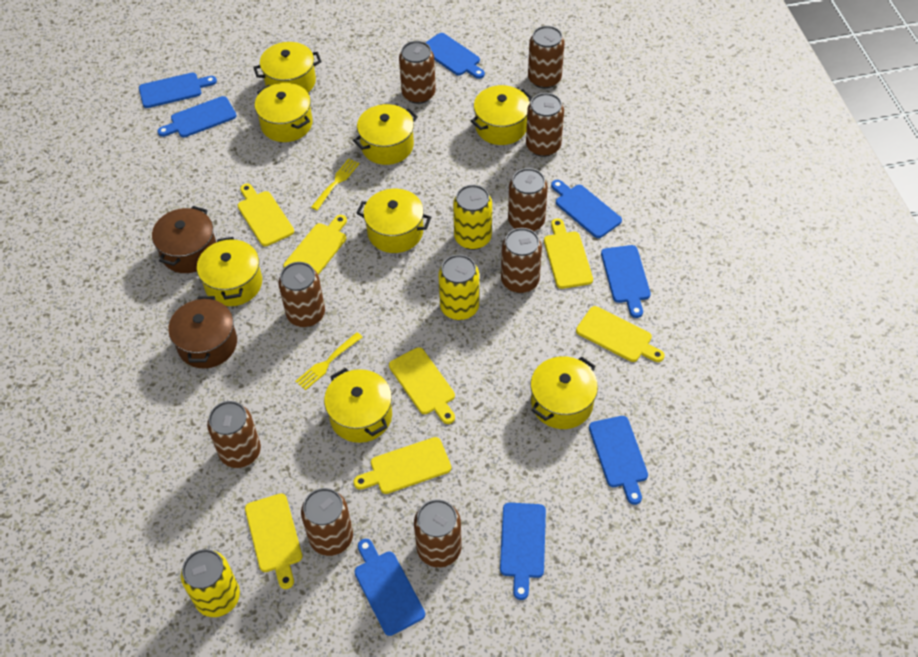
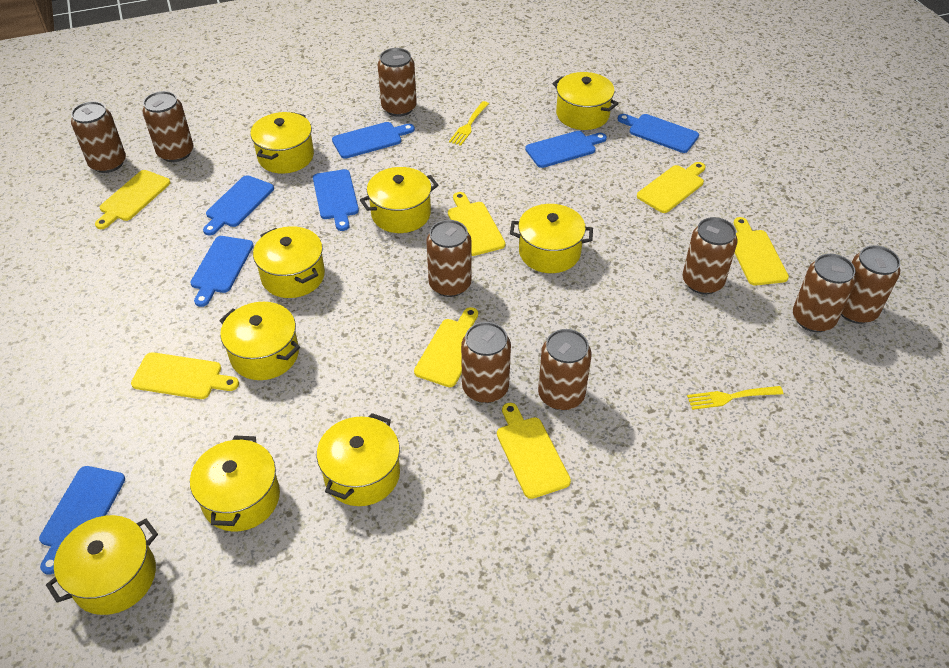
blue cutting board: 8 -> 7
brown pot: 2 -> 0
yellow can: 3 -> 0
yellow pot: 8 -> 9

